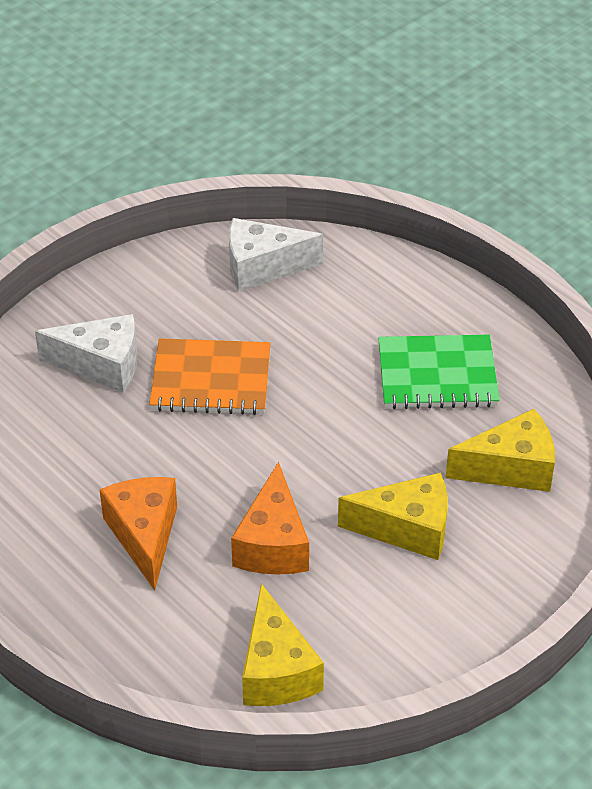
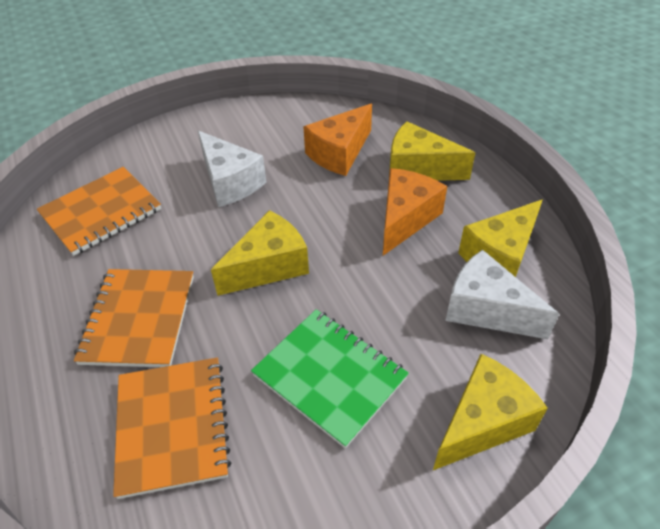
orange notebook: 1 -> 3
yellow cheese: 3 -> 4

